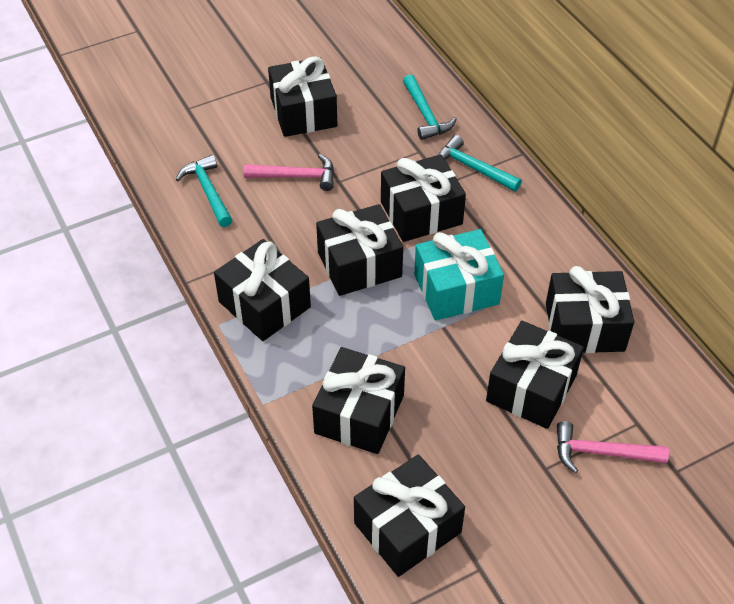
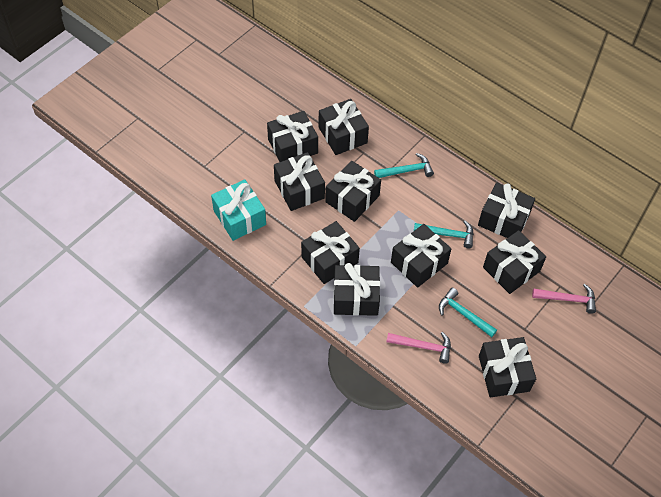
black gift: 8 -> 10

